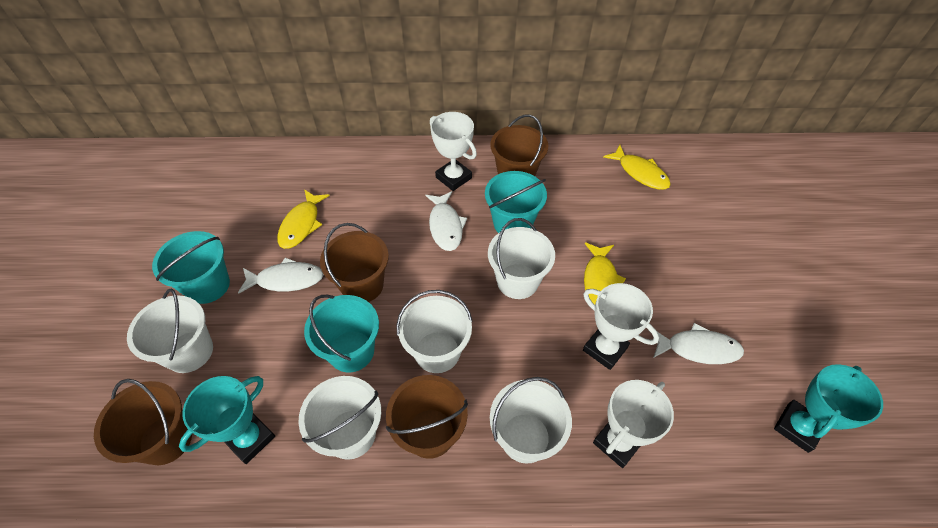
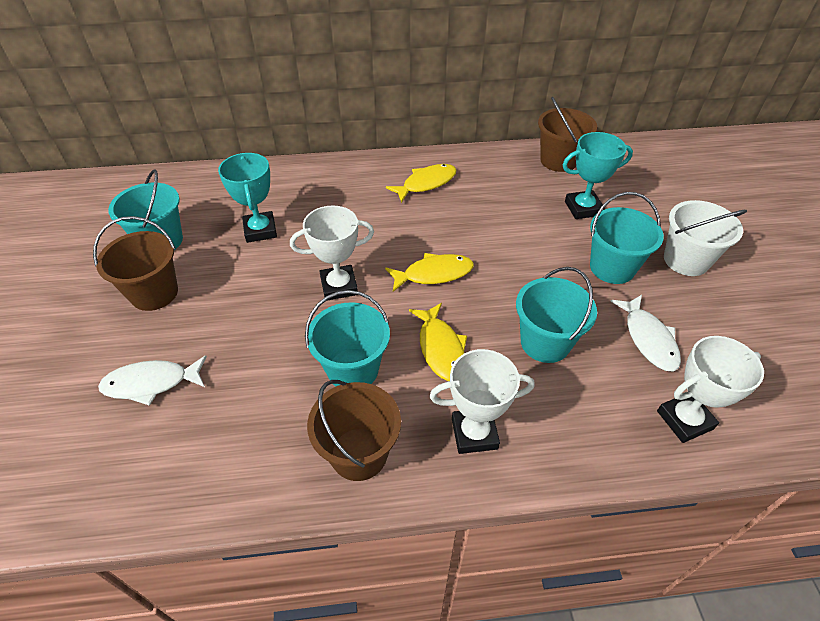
brown bucket: 4 -> 3
turquoise bucket: 3 -> 4
white bucket: 5 -> 1
white fish: 3 -> 2

